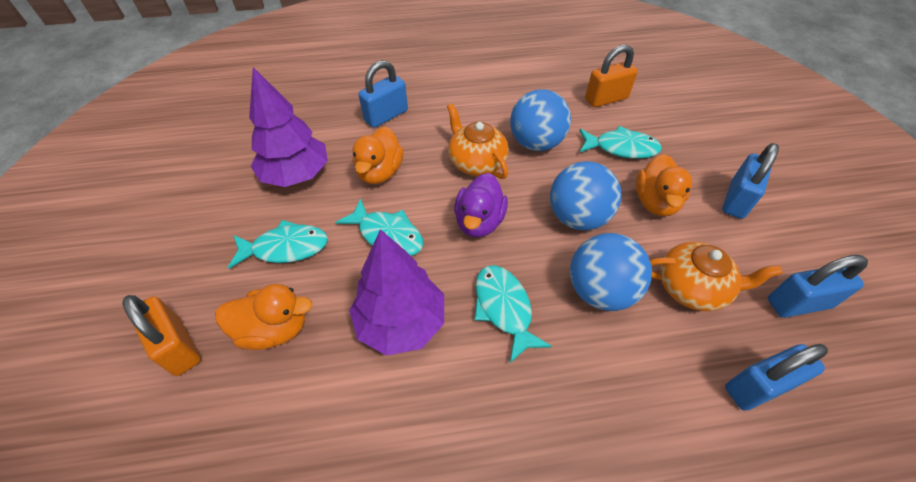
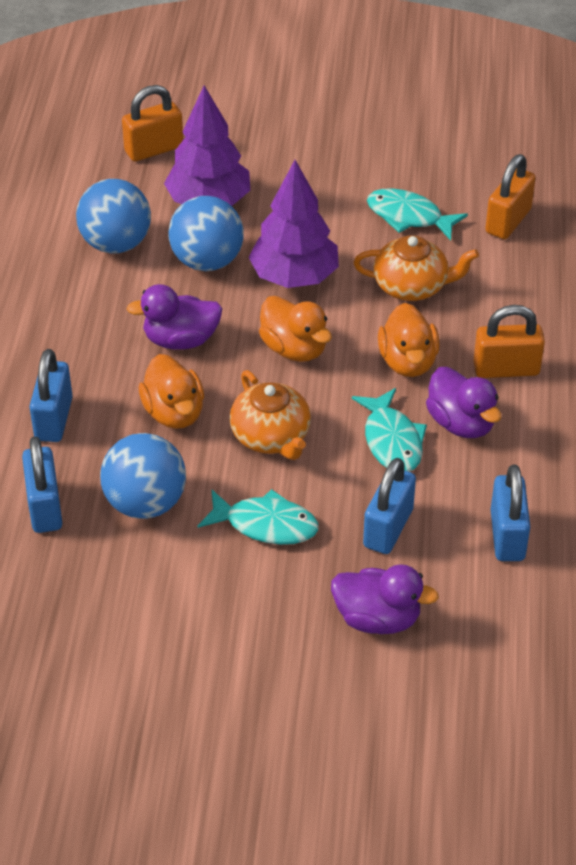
orange padlock: 2 -> 3
purple duck: 1 -> 3
turquoise fish: 4 -> 3

